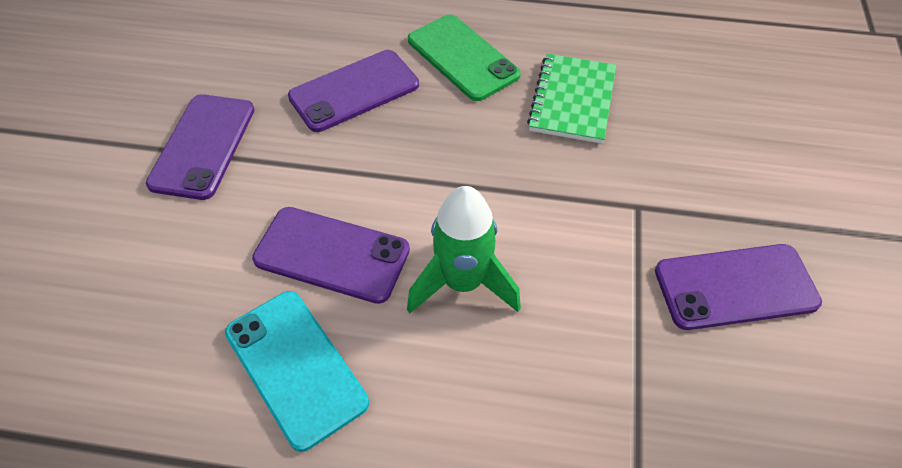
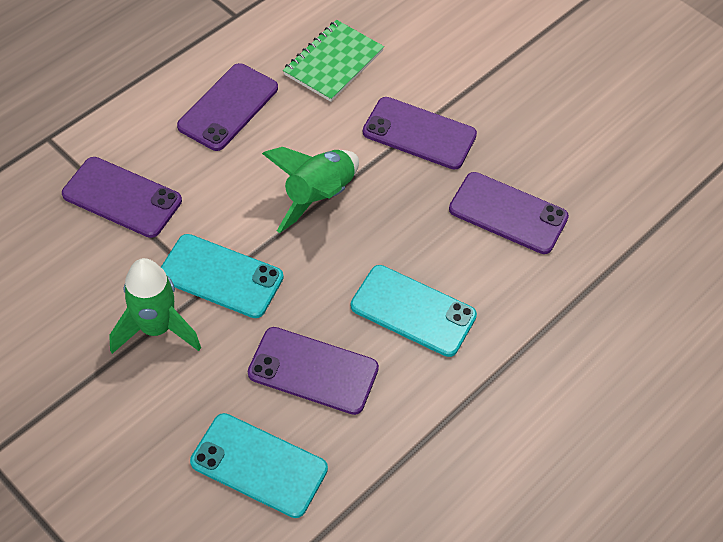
green phone: 1 -> 0
green rocket: 1 -> 2
purple phone: 4 -> 5
turquoise phone: 1 -> 3

